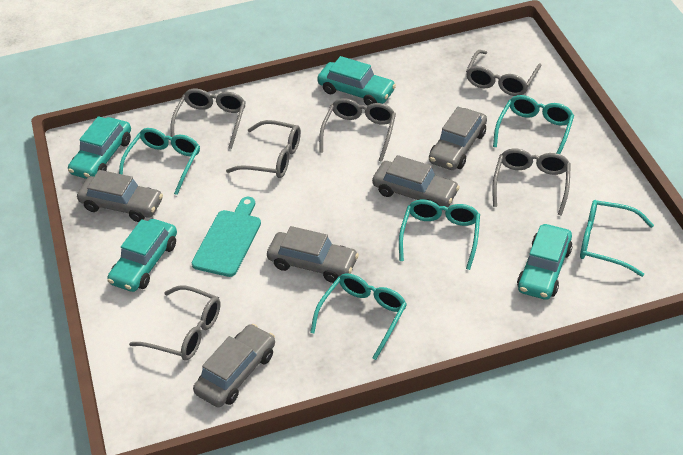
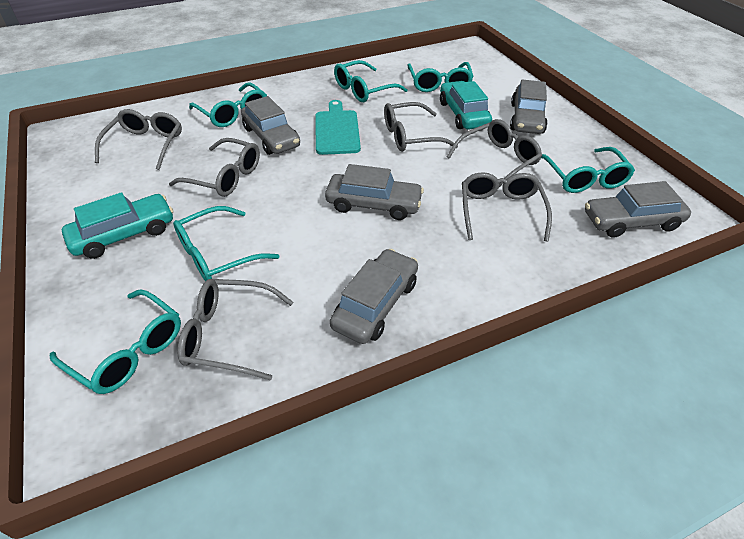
turquoise car: 4 -> 2
turquoise glasses: 5 -> 6

